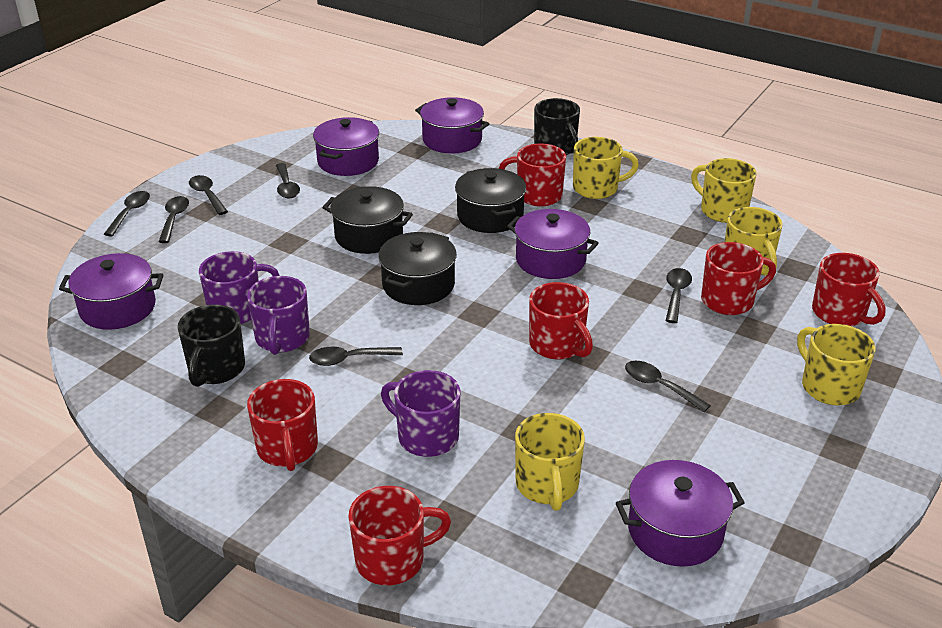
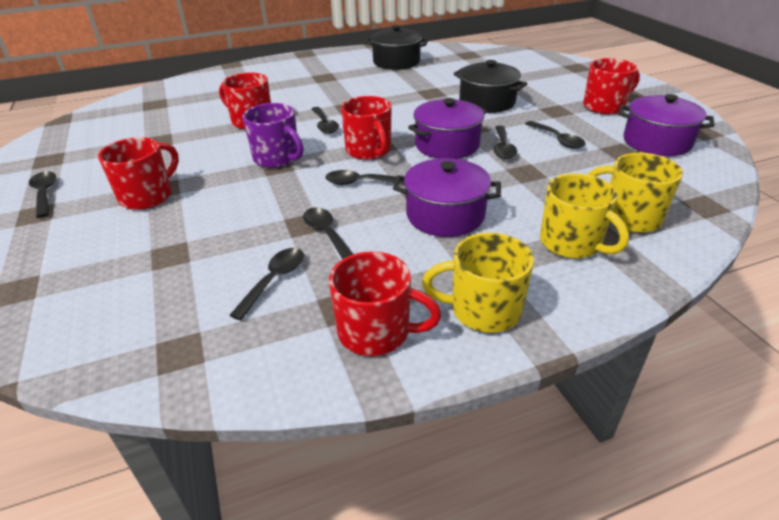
black mug: 2 -> 0
black pot: 3 -> 2
purple mug: 3 -> 1
purple pot: 5 -> 3
red mug: 6 -> 5
yellow mug: 5 -> 3

